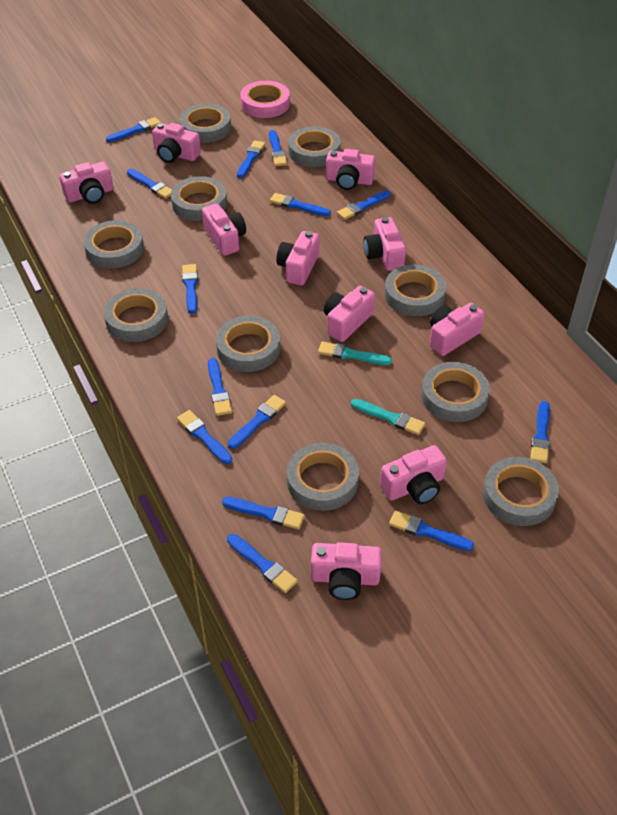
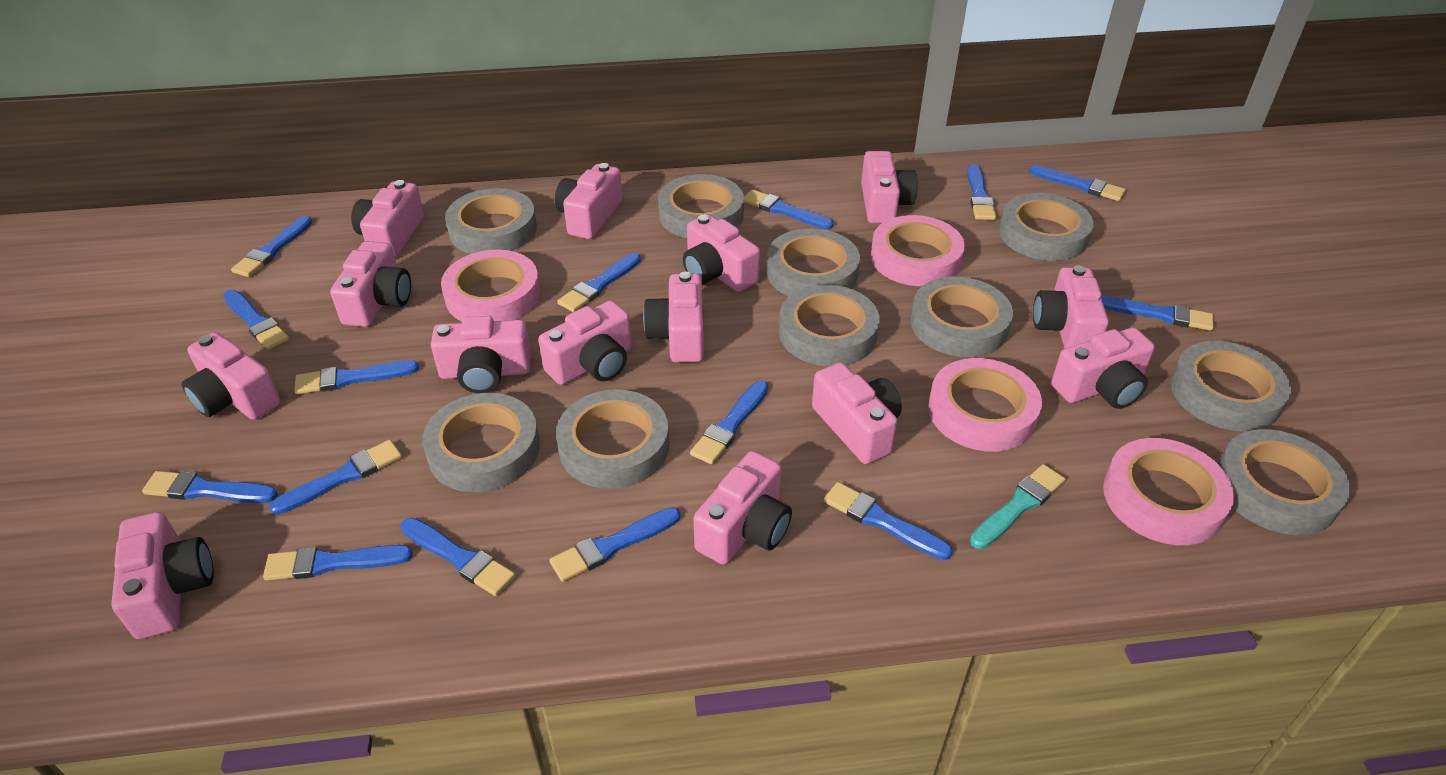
blue brush: 14 -> 15
pink camera: 10 -> 14
pink tape: 1 -> 4
turquoise brush: 2 -> 1

